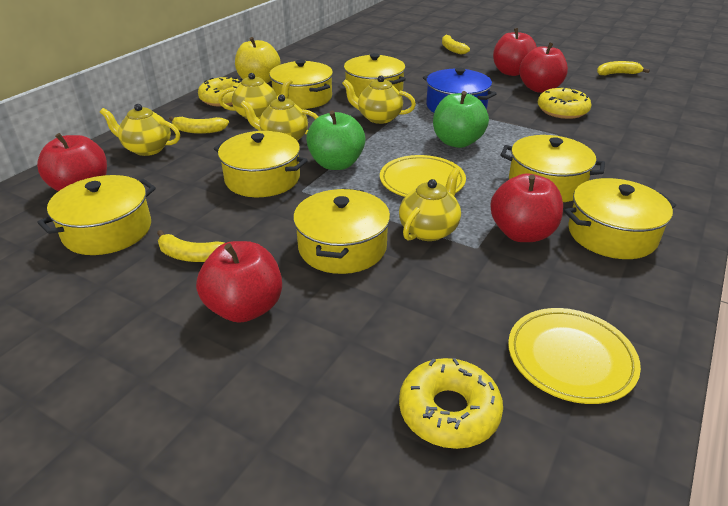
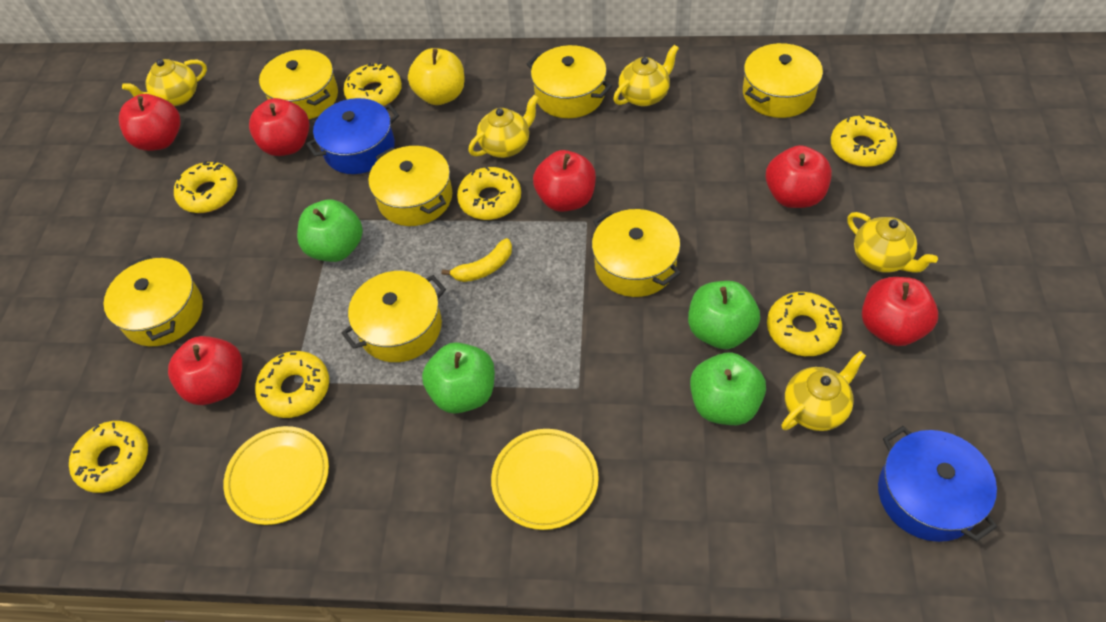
blue pot: 1 -> 2
green apple: 2 -> 4
red apple: 5 -> 6
yellow banana: 4 -> 1
yellow donut: 3 -> 7

